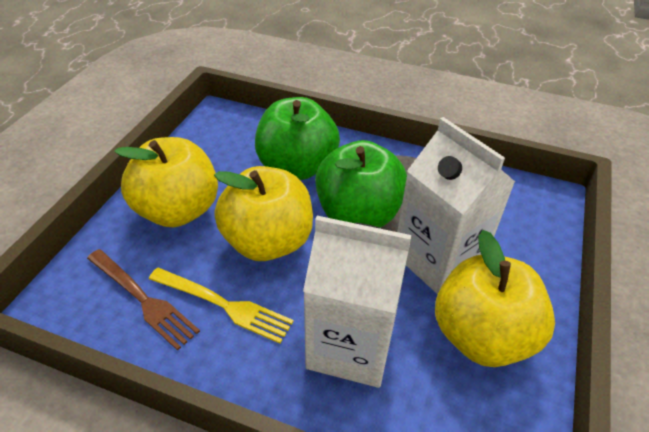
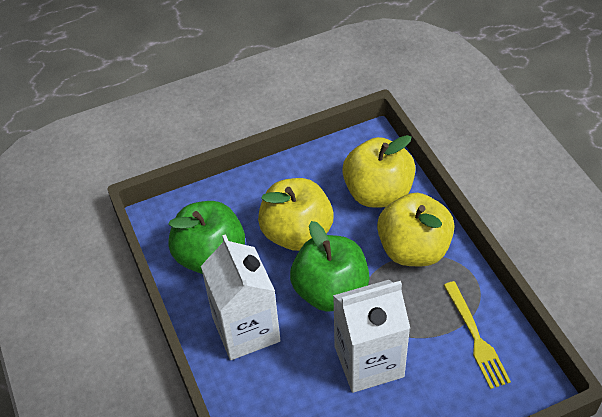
brown fork: 1 -> 0

